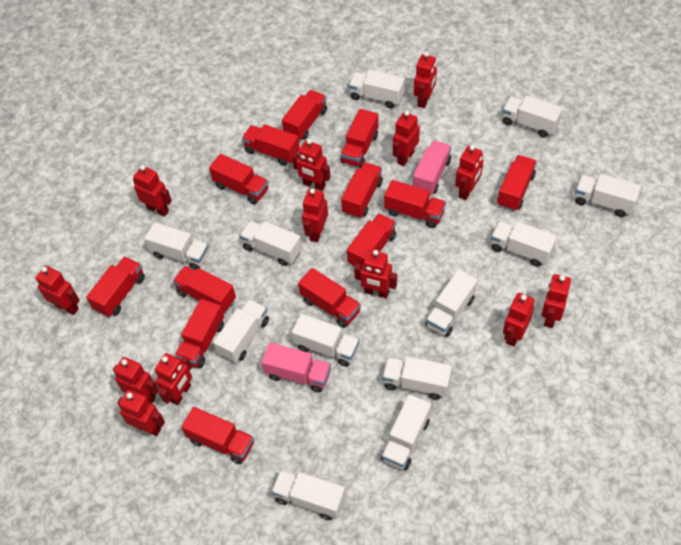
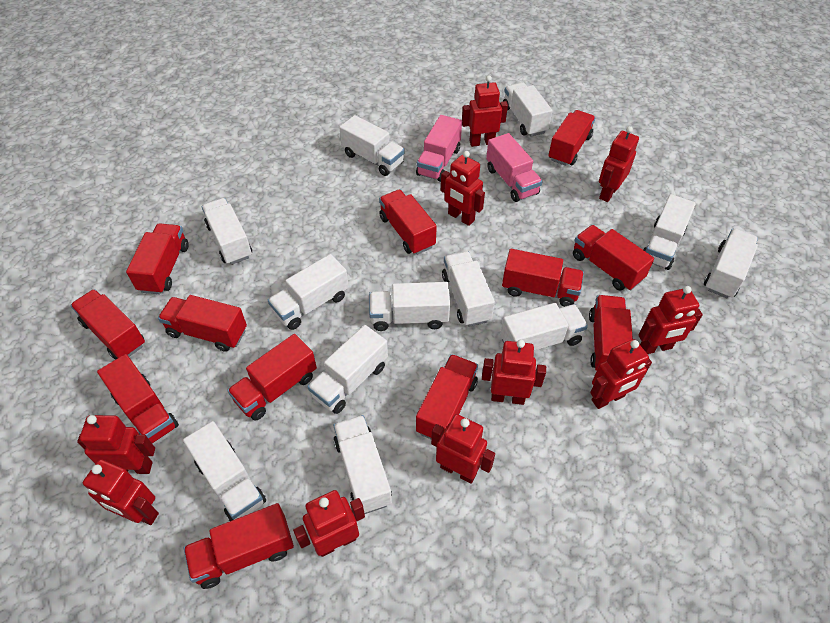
red robot: 13 -> 10
red truck: 13 -> 12

